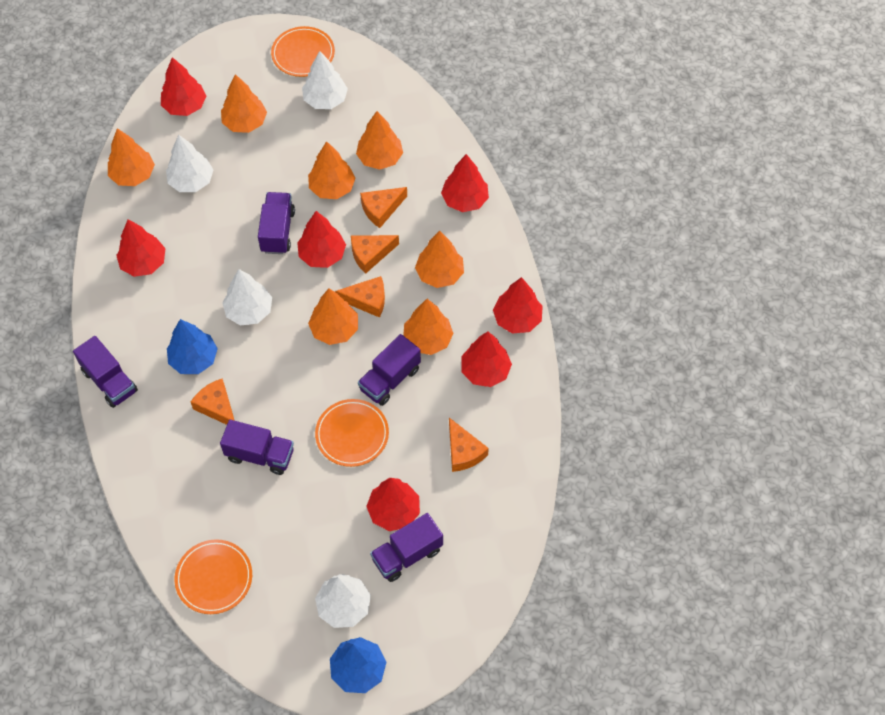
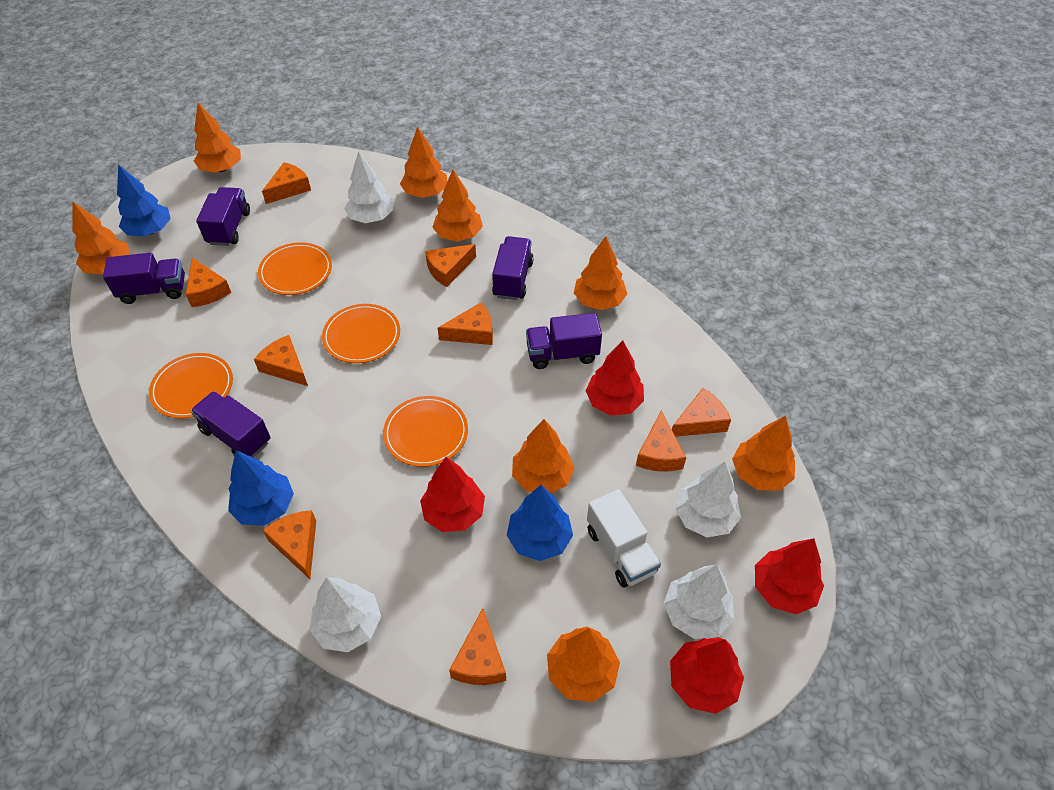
blue tree: 2 -> 3
orange cheese: 5 -> 9
orange plate: 3 -> 4
orange tree: 7 -> 8
red tree: 7 -> 4
white truck: 0 -> 1

